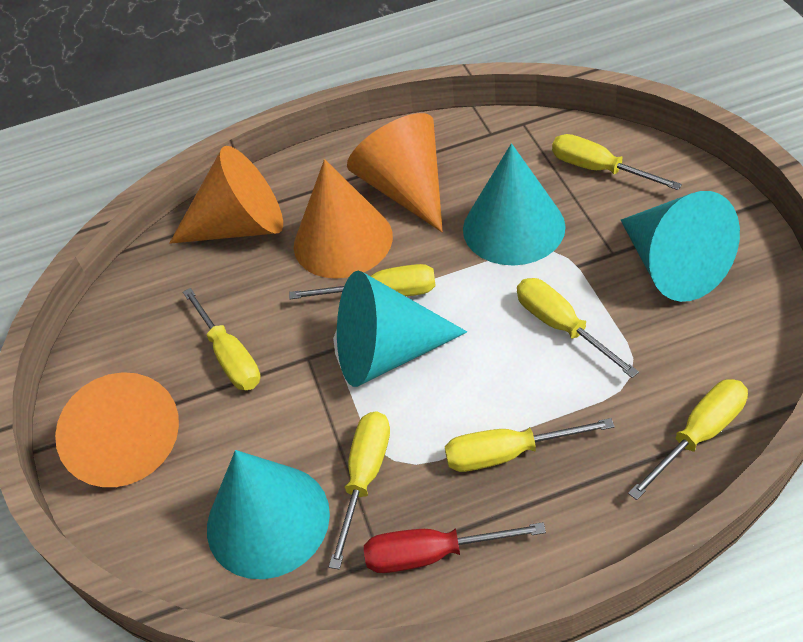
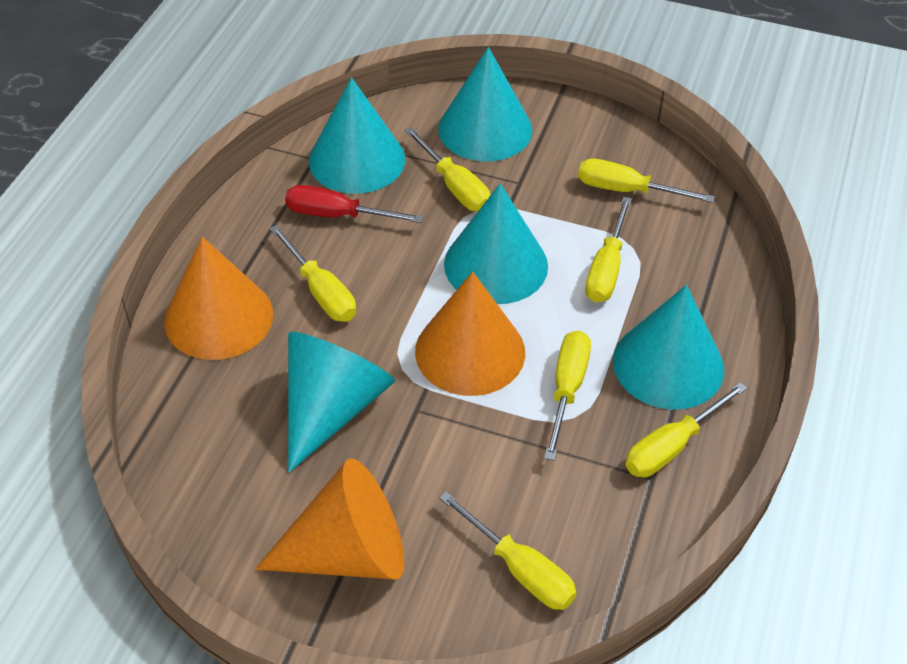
orange cone: 4 -> 3
turquoise cone: 4 -> 5

